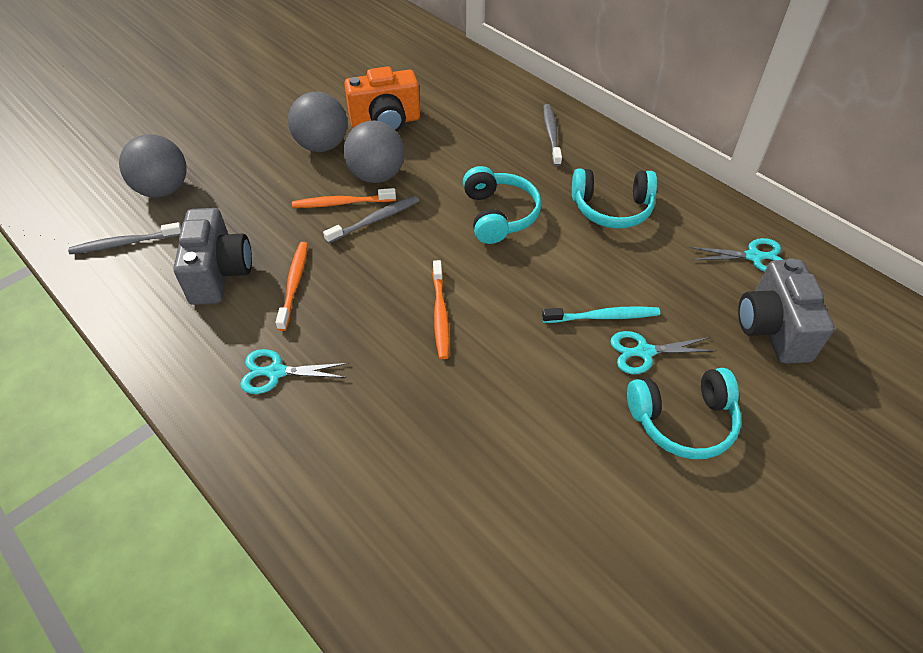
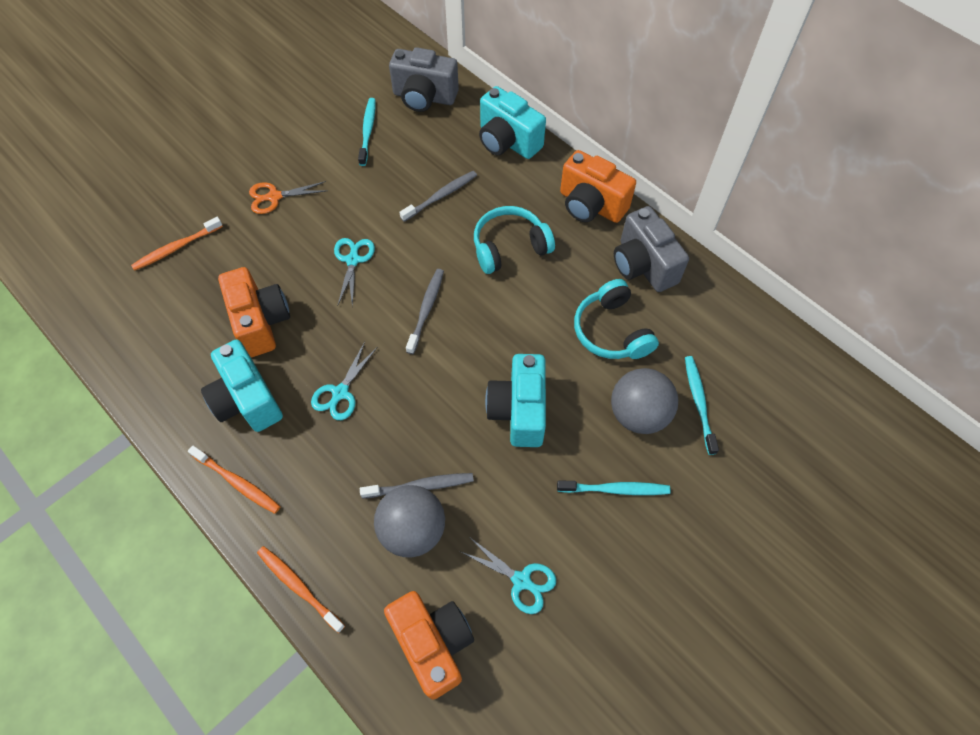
grey ball: 3 -> 2
orange camera: 1 -> 3
orange scissors: 0 -> 1
turquoise camera: 0 -> 3
turquoise headphones: 3 -> 2
turquoise toothbrush: 1 -> 3

